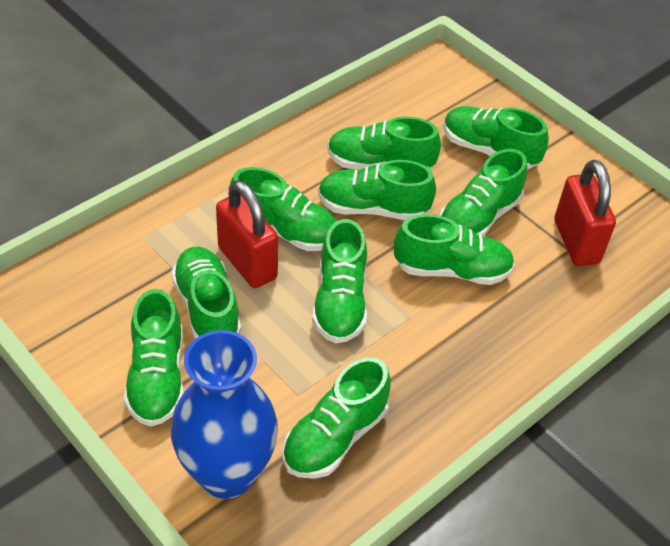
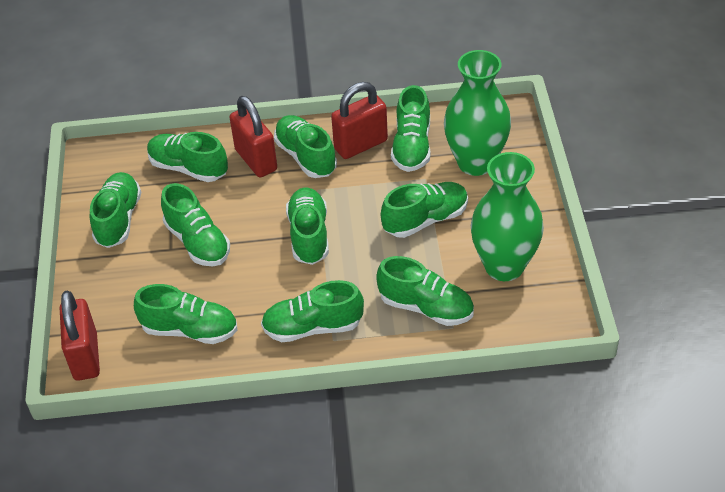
blue vase: 1 -> 0
green vase: 0 -> 2
red padlock: 2 -> 3

